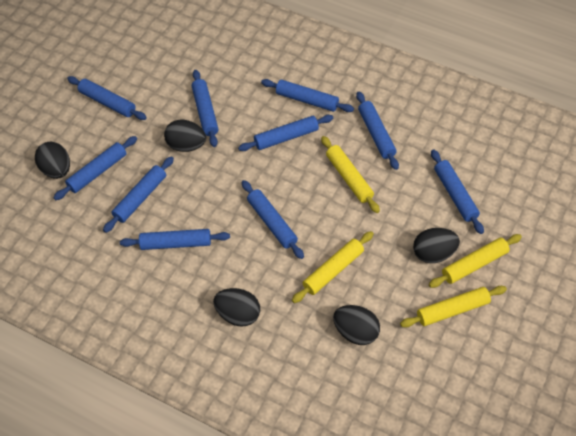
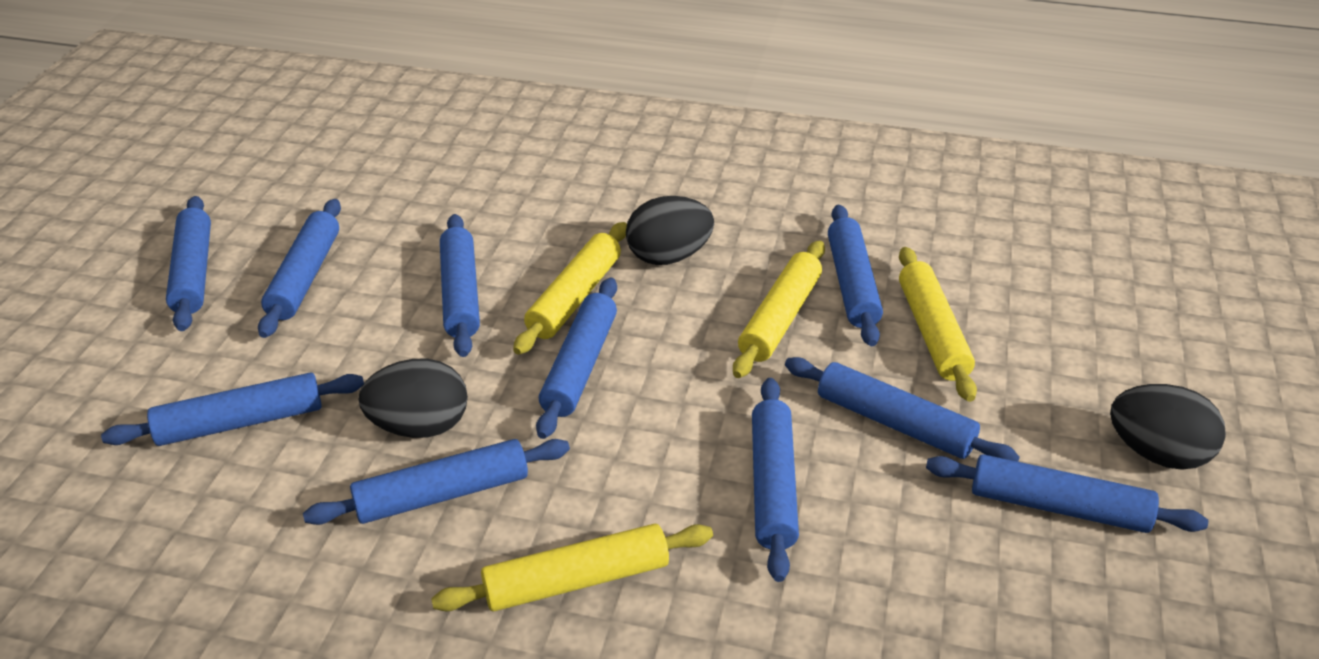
black egg: 5 -> 3

